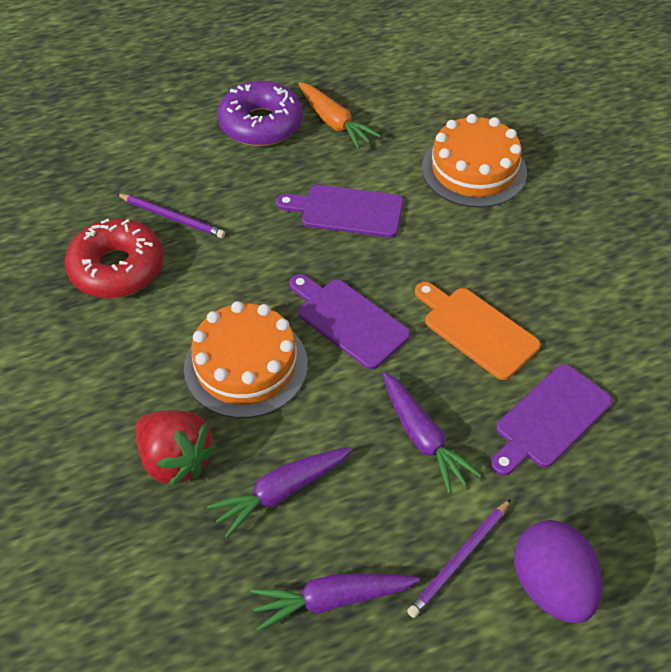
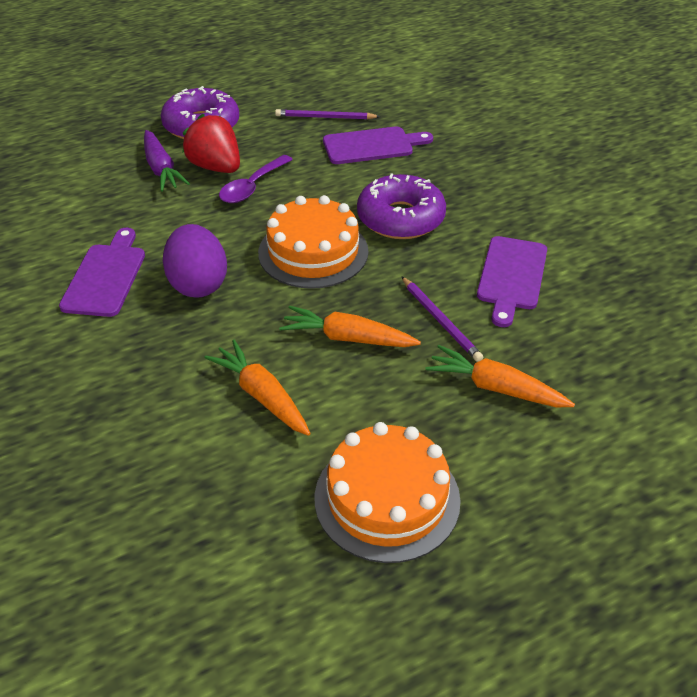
orange carrot: 1 -> 3
orange cutting board: 1 -> 0
purple carrot: 3 -> 1
purple donut: 1 -> 2
purple spoon: 0 -> 1
red donut: 1 -> 0

